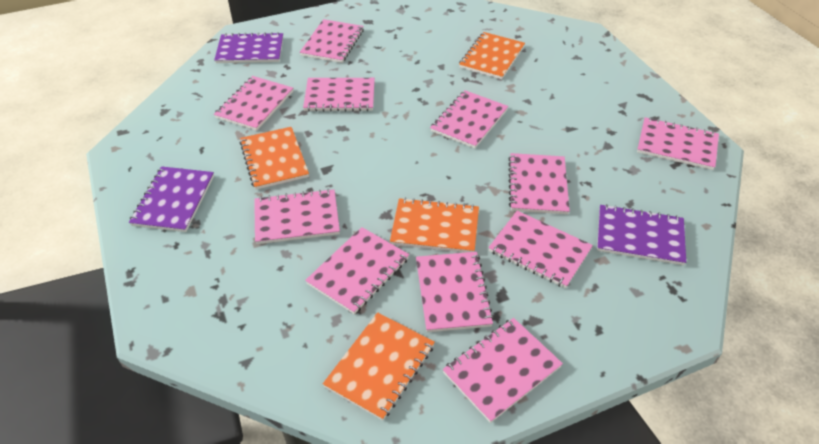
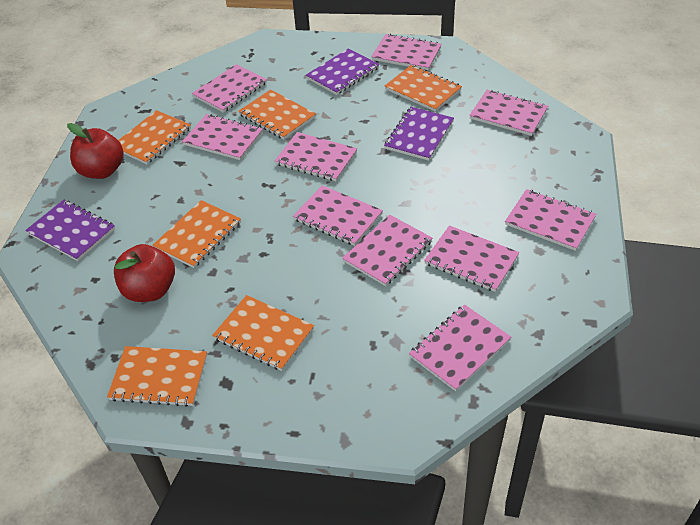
orange notebook: 4 -> 6
pink notebook: 11 -> 10
red apple: 0 -> 2

